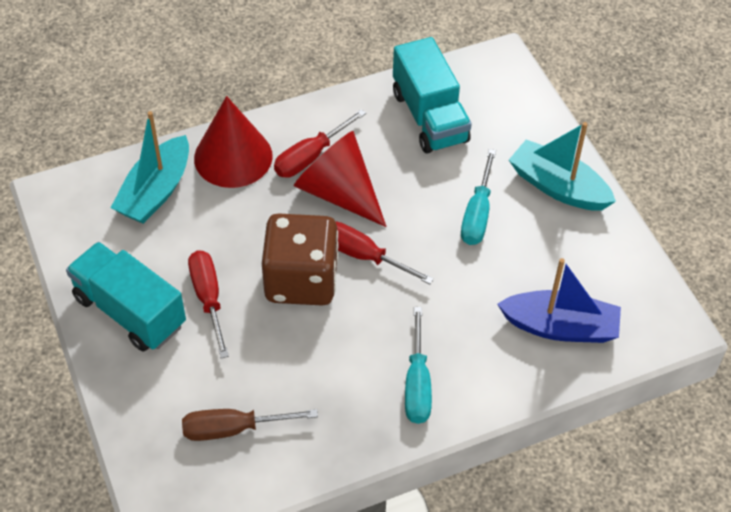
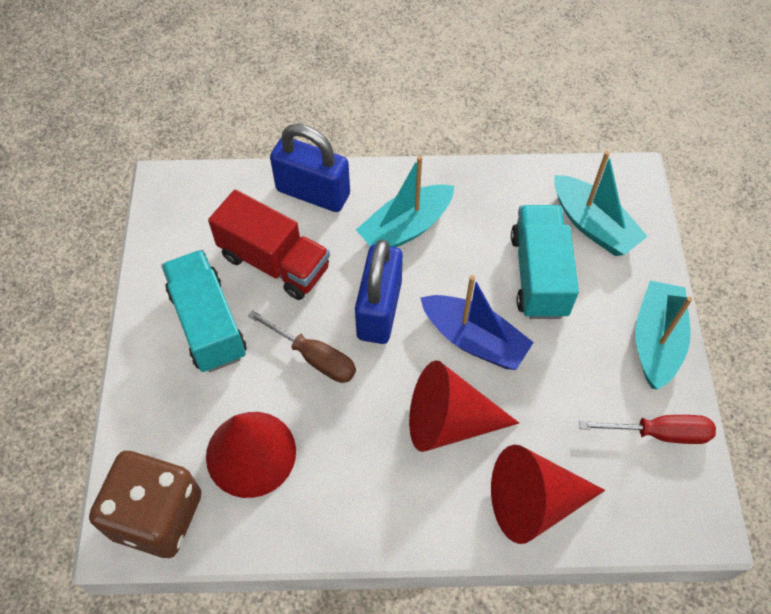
blue padlock: 0 -> 2
red cone: 2 -> 3
red screwdriver: 3 -> 1
red truck: 0 -> 1
turquoise boat: 2 -> 3
turquoise screwdriver: 2 -> 0

